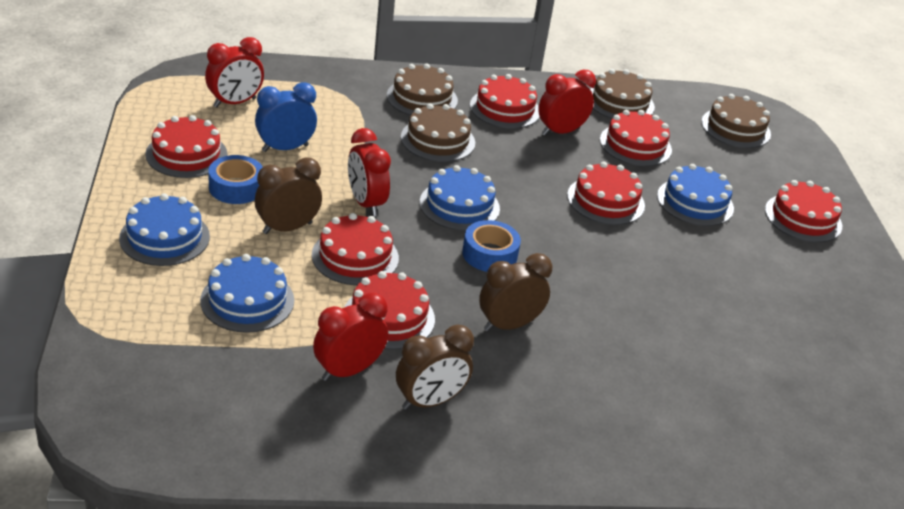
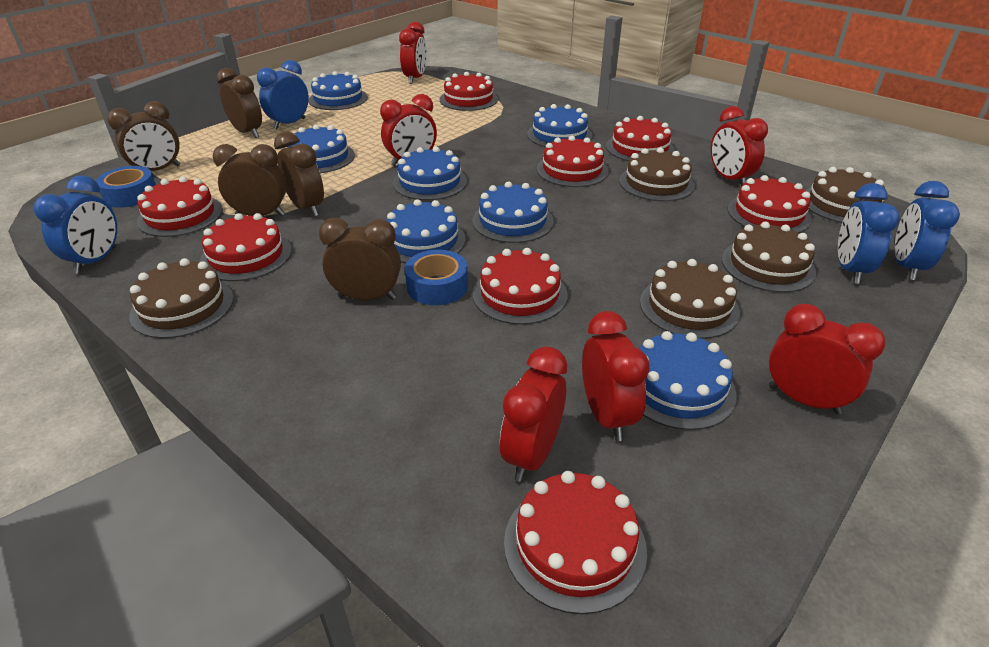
blue cake: 4 -> 7
blue clock: 1 -> 4
brown cake: 4 -> 5
brown clock: 3 -> 5
red cake: 7 -> 8
red clock: 4 -> 6

